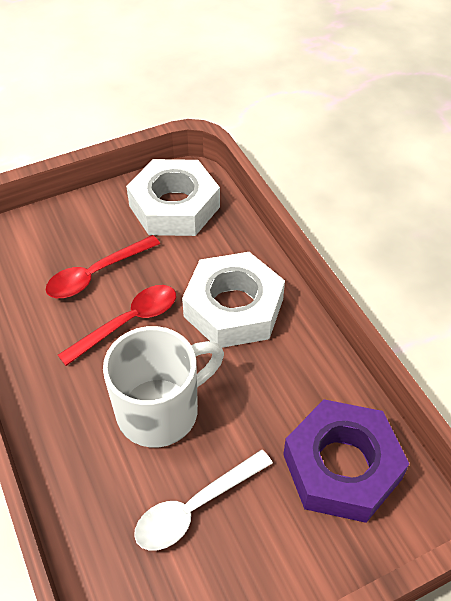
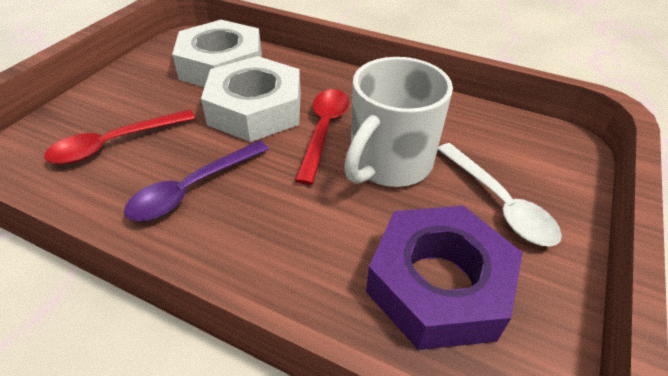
purple spoon: 0 -> 1

